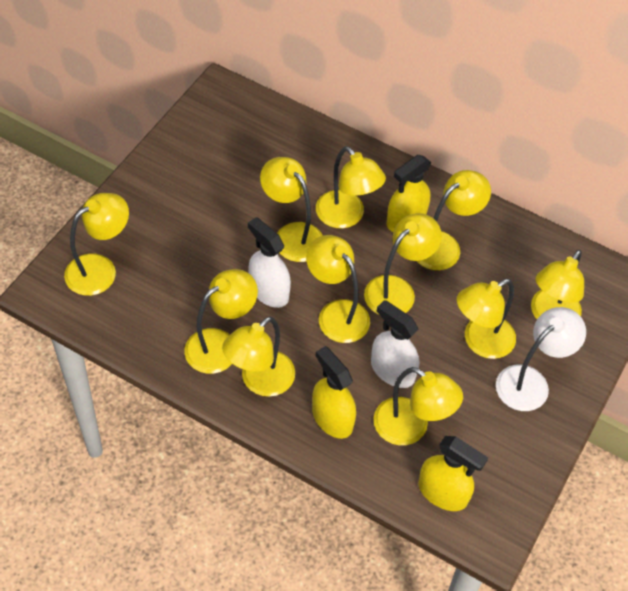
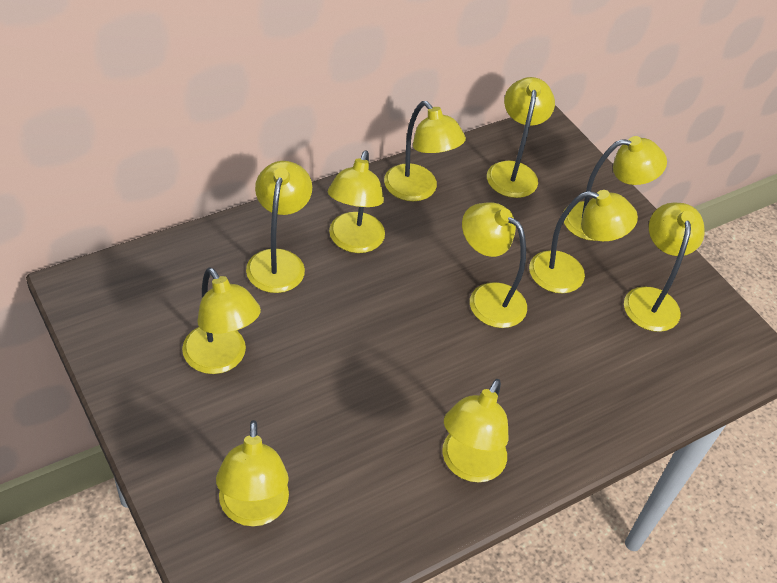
white lamp: 1 -> 0
white spray bottle: 2 -> 0
yellow spray bottle: 3 -> 0

